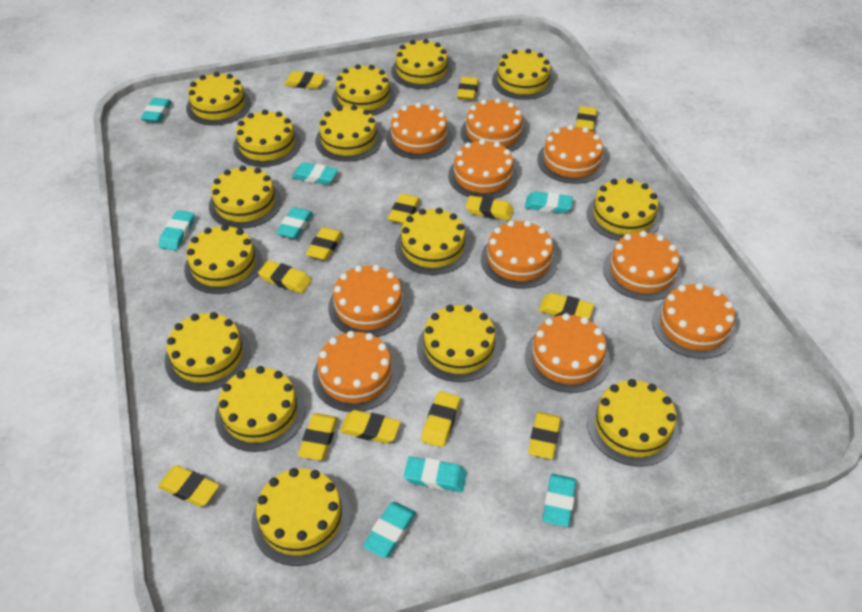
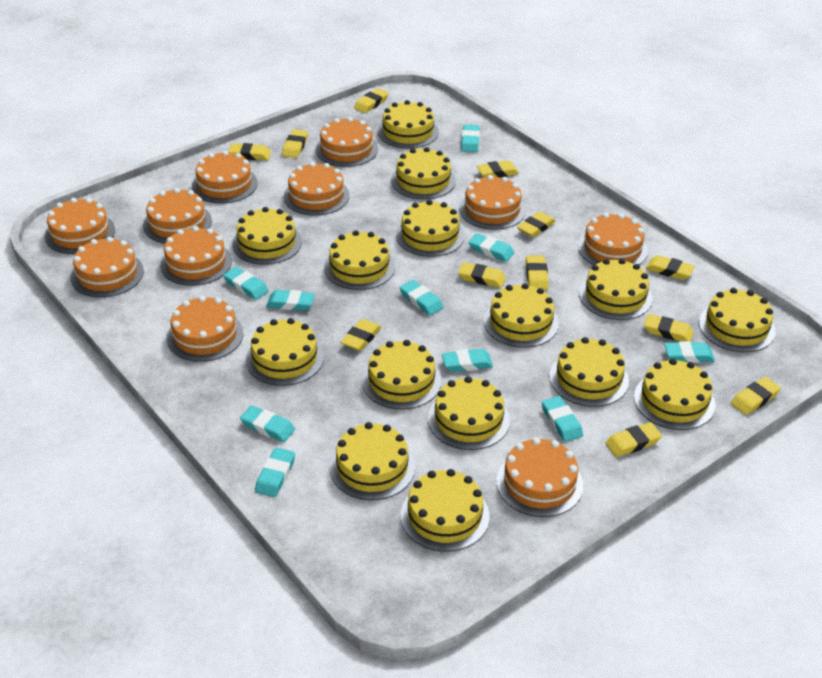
orange cake: 10 -> 11
turquoise eraser: 8 -> 10
yellow eraser: 13 -> 12

